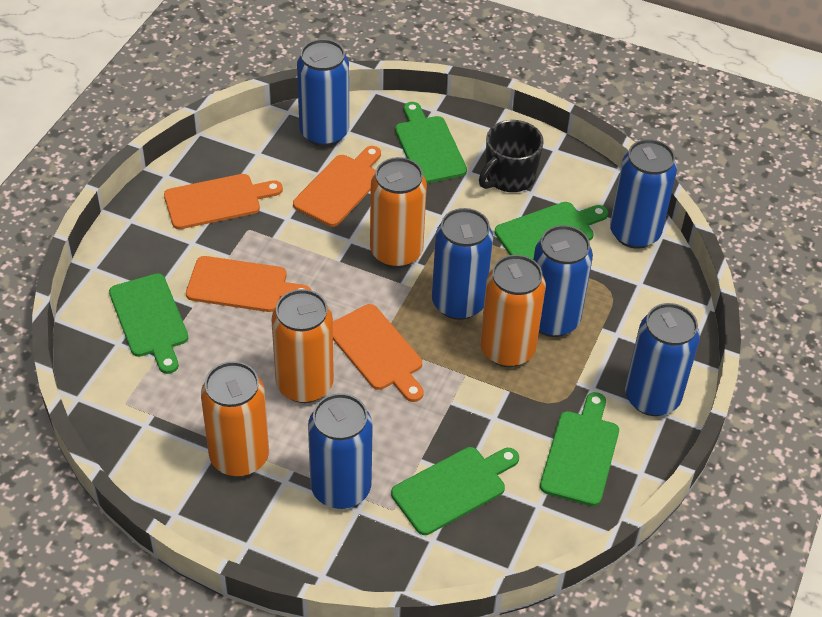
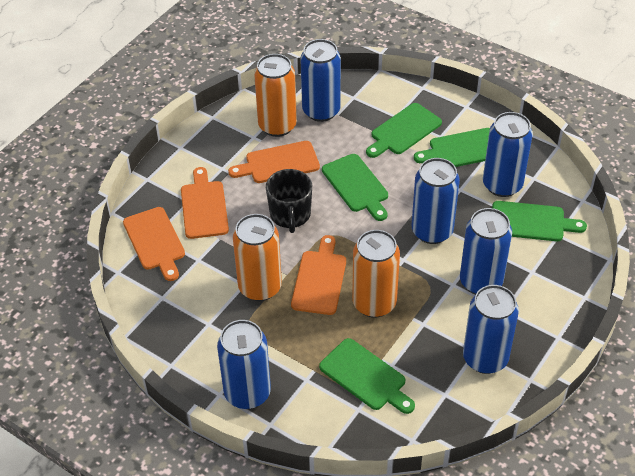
orange can: 4 -> 3

